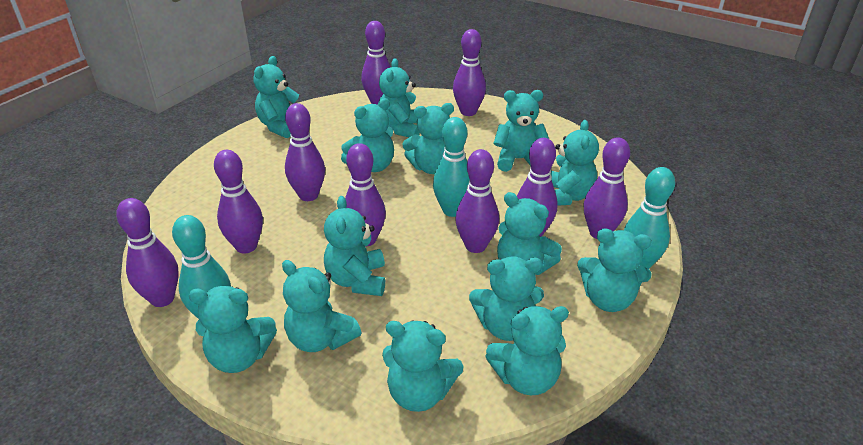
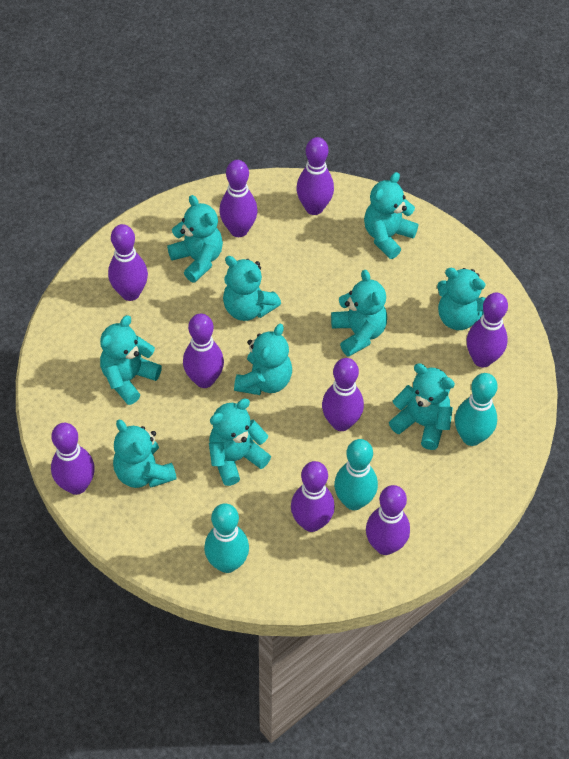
turquoise teddy bear: 14 -> 10

